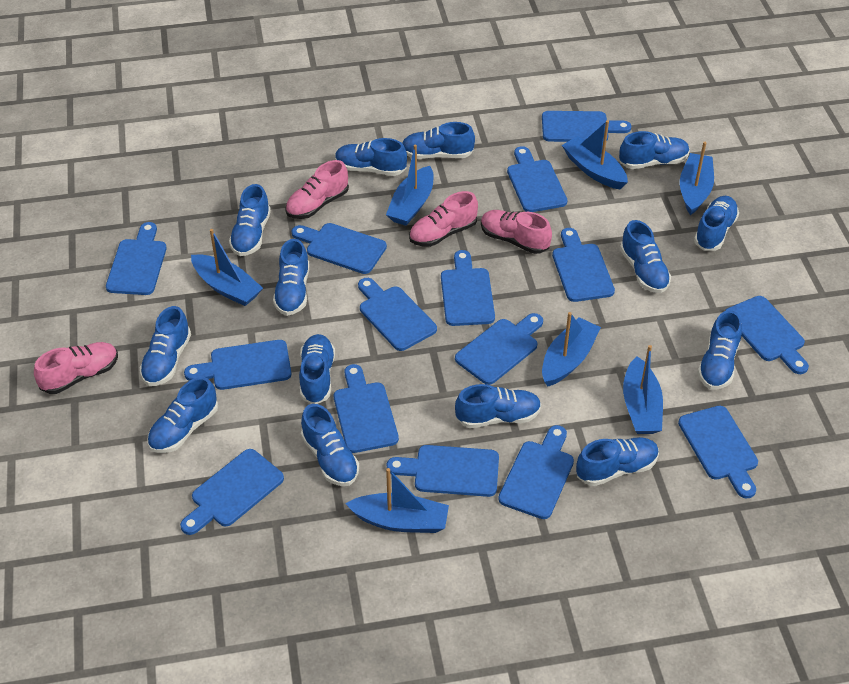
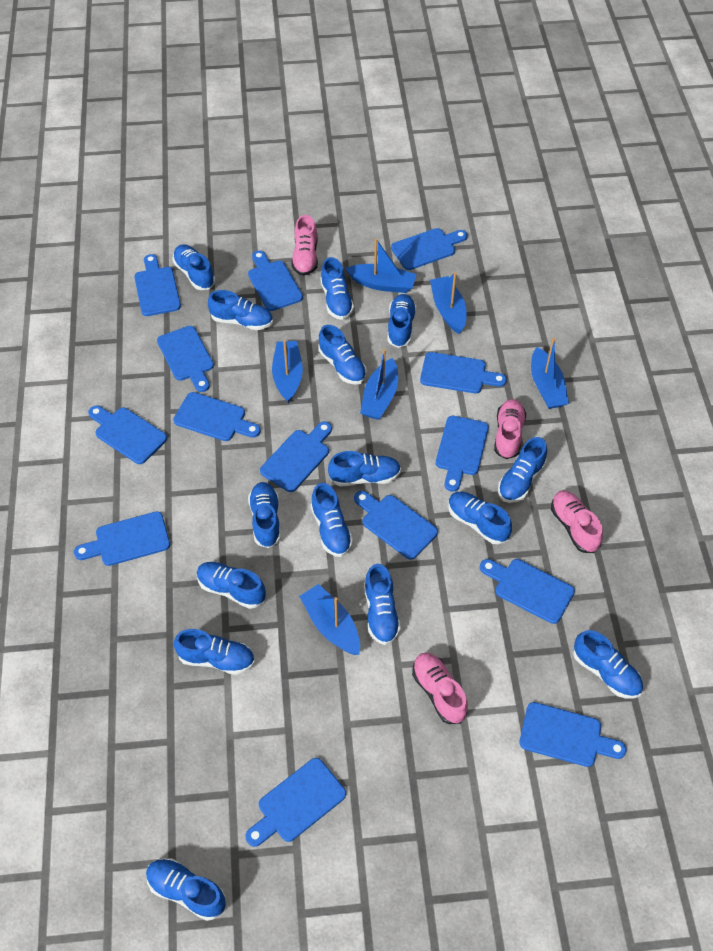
blue boat: 7 -> 6
blue cutting board: 15 -> 14
blue shoe: 14 -> 15

